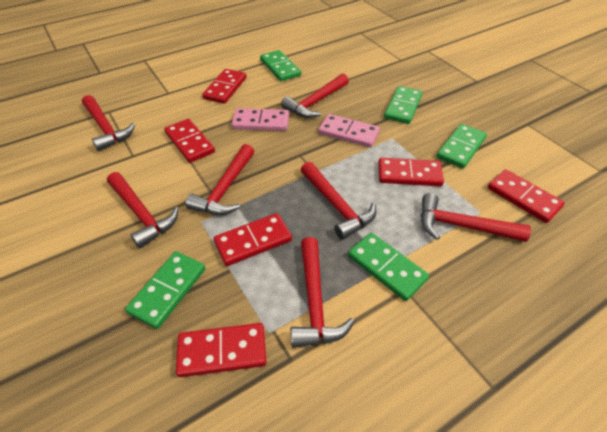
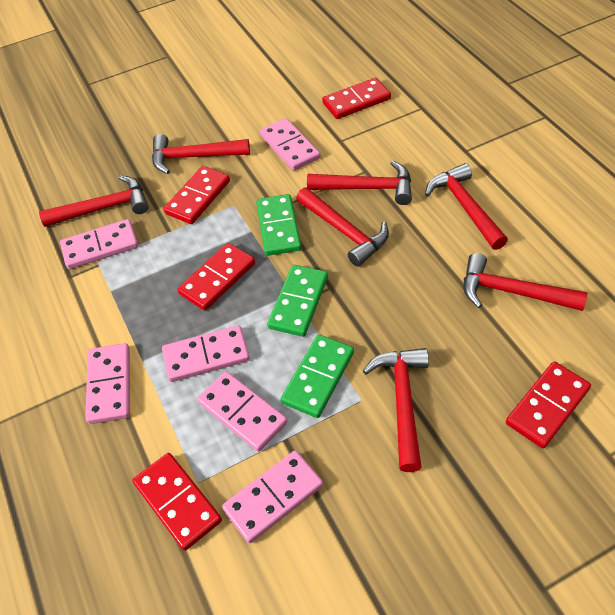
green domino: 5 -> 3
pink domino: 2 -> 6
red domino: 6 -> 5

